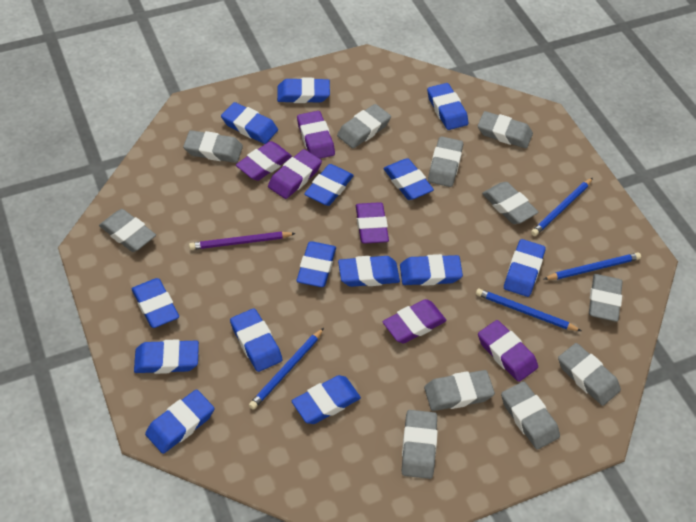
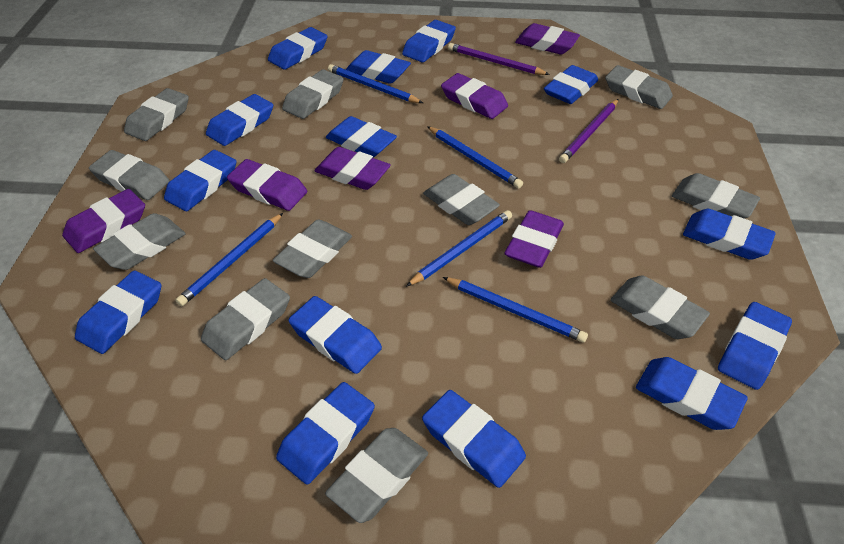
blue pencil: 4 -> 5
purple pencil: 1 -> 2

